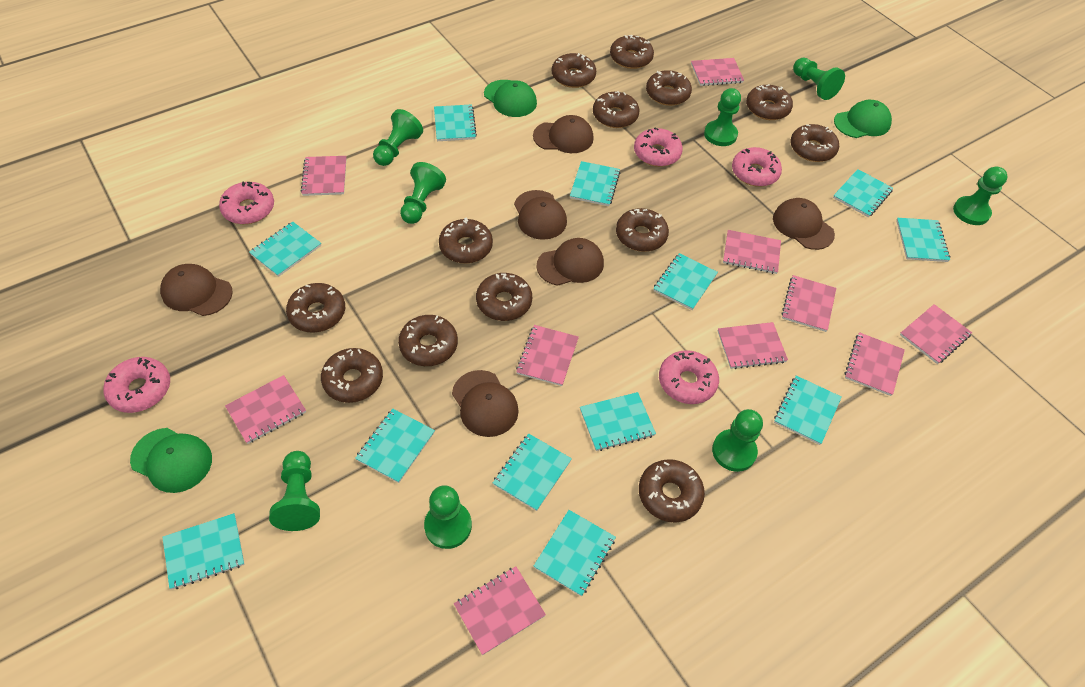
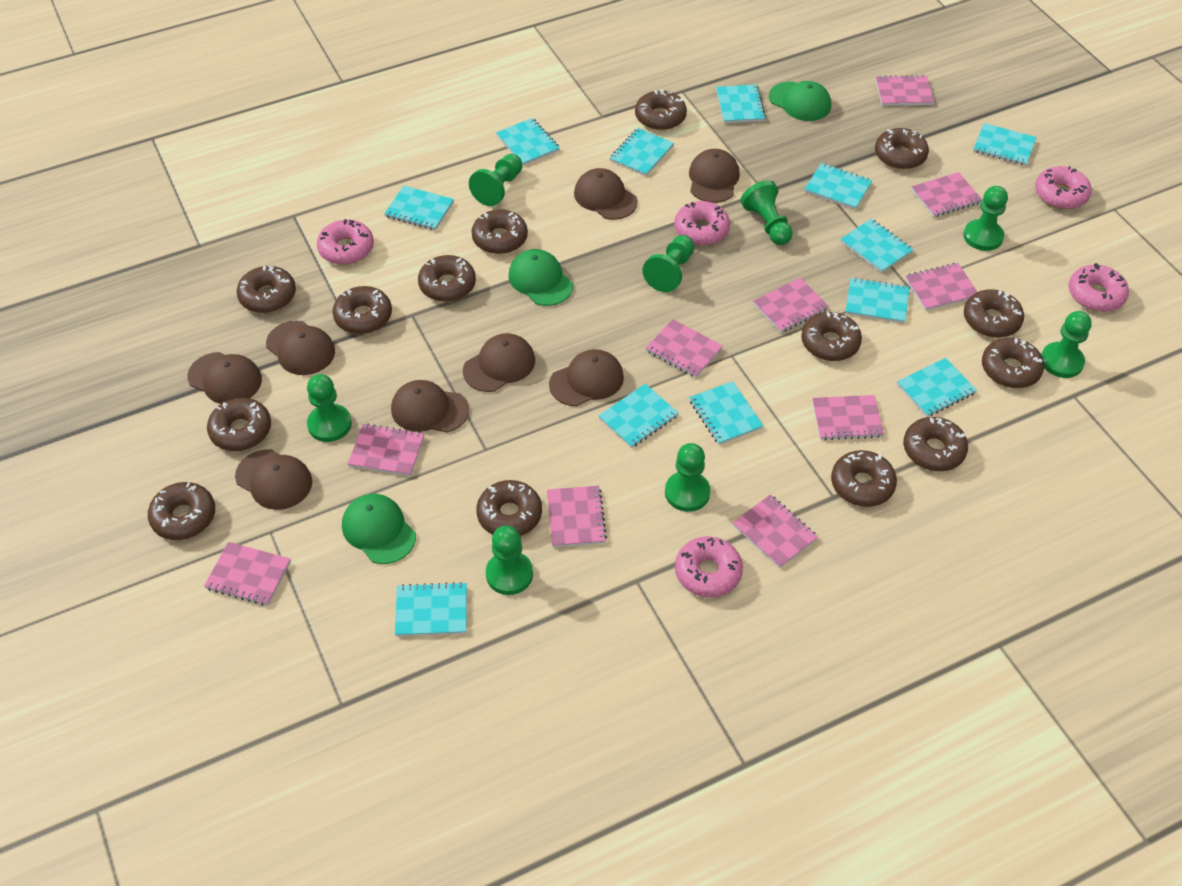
brown cap: 6 -> 8
brown donut: 13 -> 14

